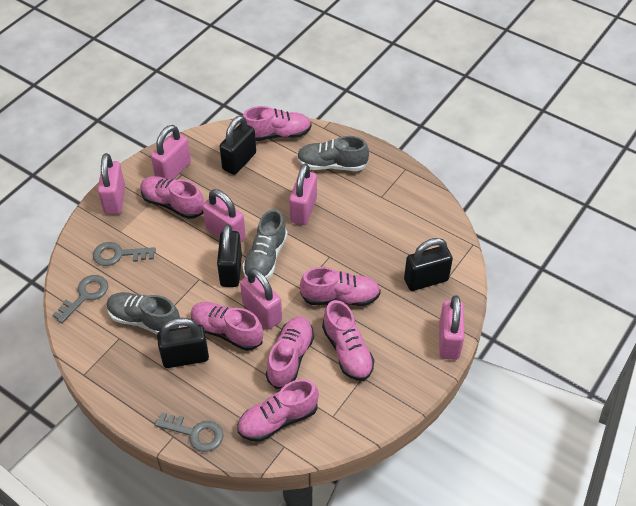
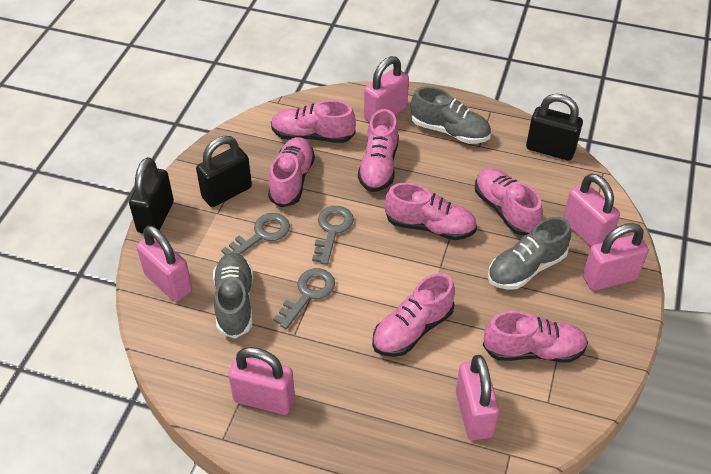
black padlock: 4 -> 3

